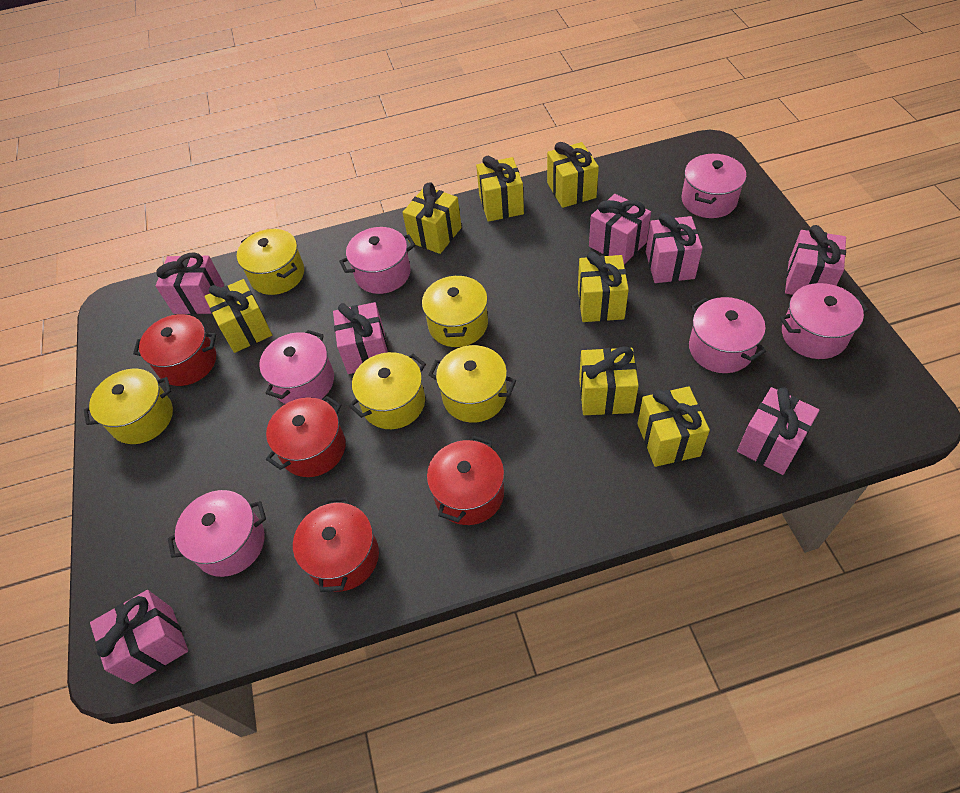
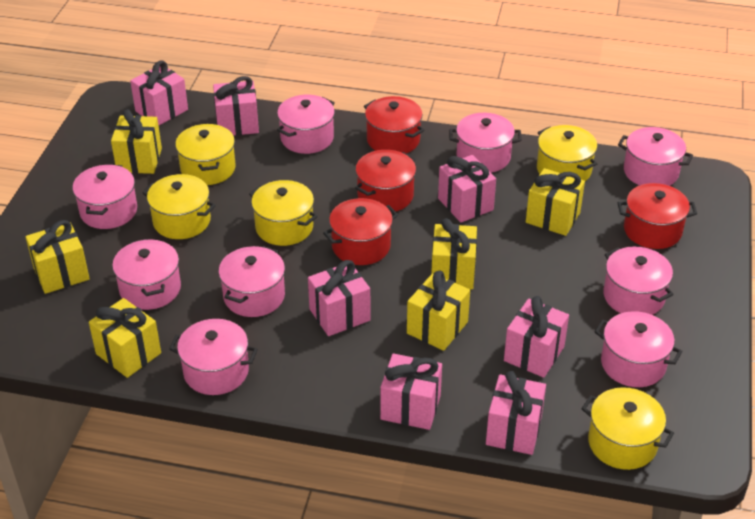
pink pot: 6 -> 9
yellow gift: 7 -> 6

